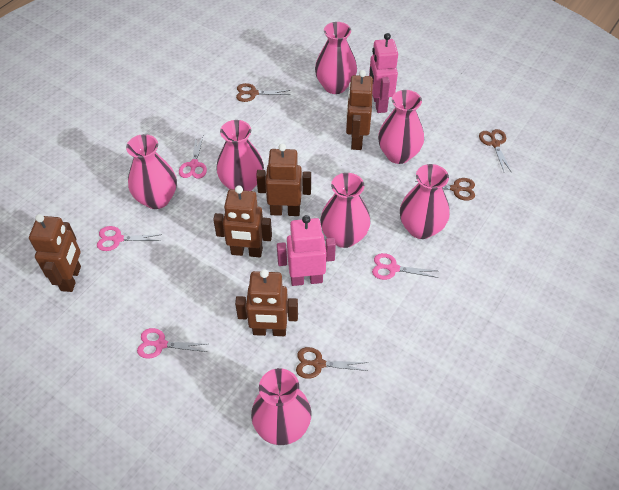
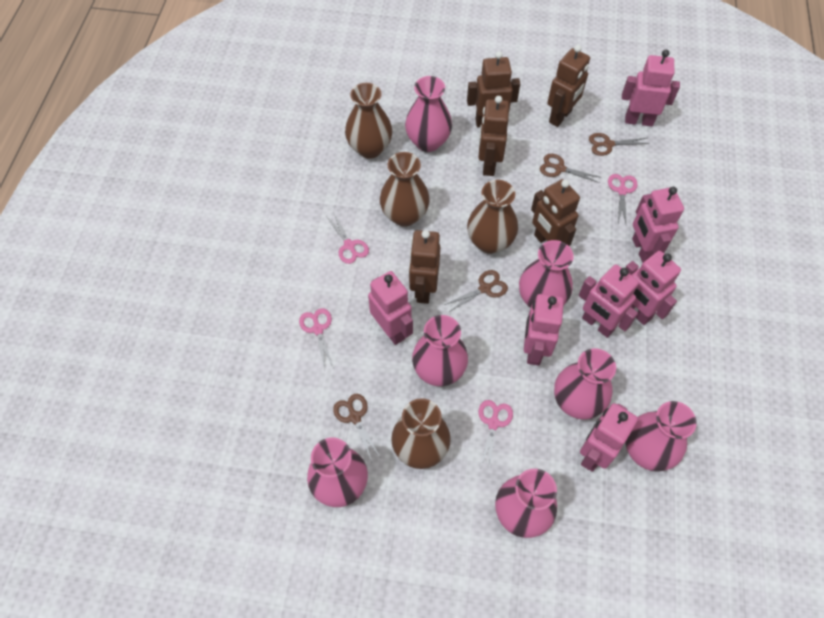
brown vase: 0 -> 4
pink robot: 2 -> 7

